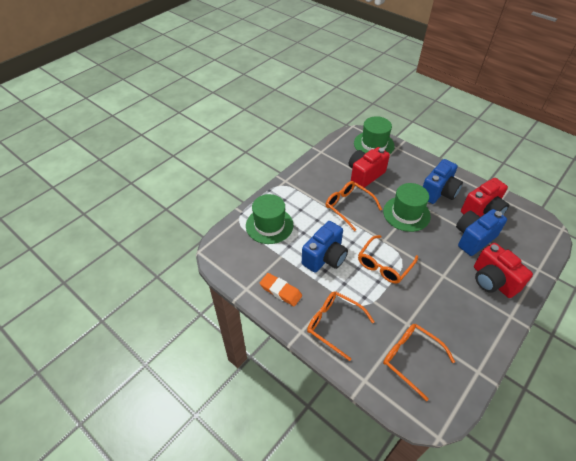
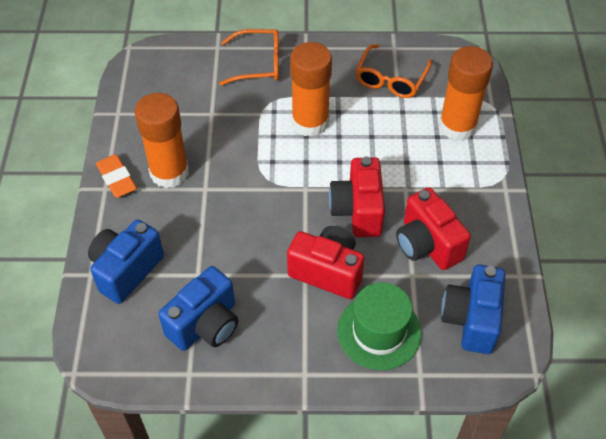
green hat: 3 -> 1
orange glasses: 4 -> 2
orange glue stick: 0 -> 3

